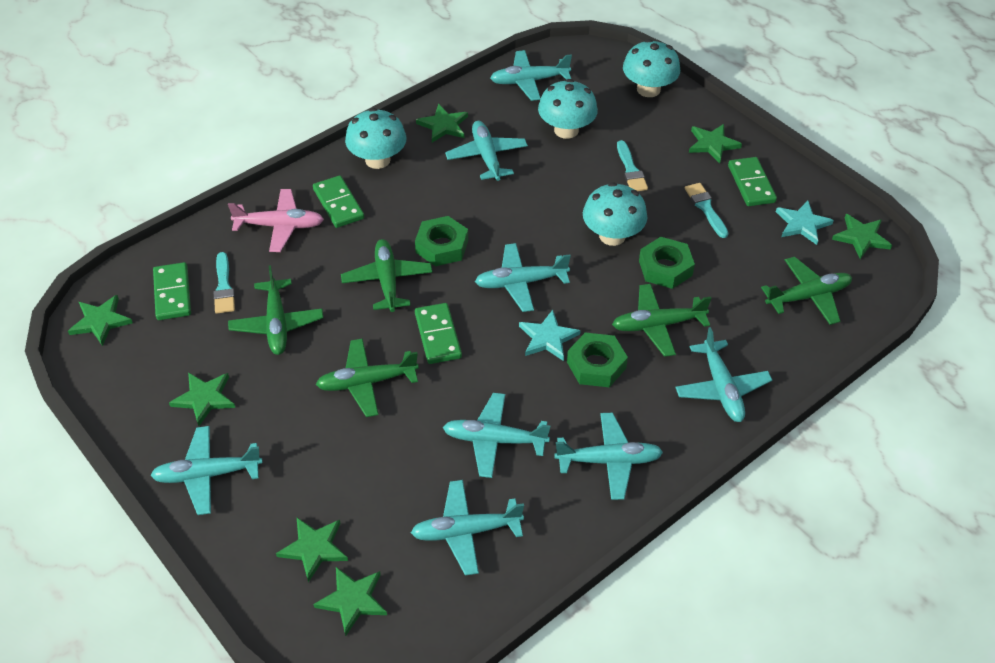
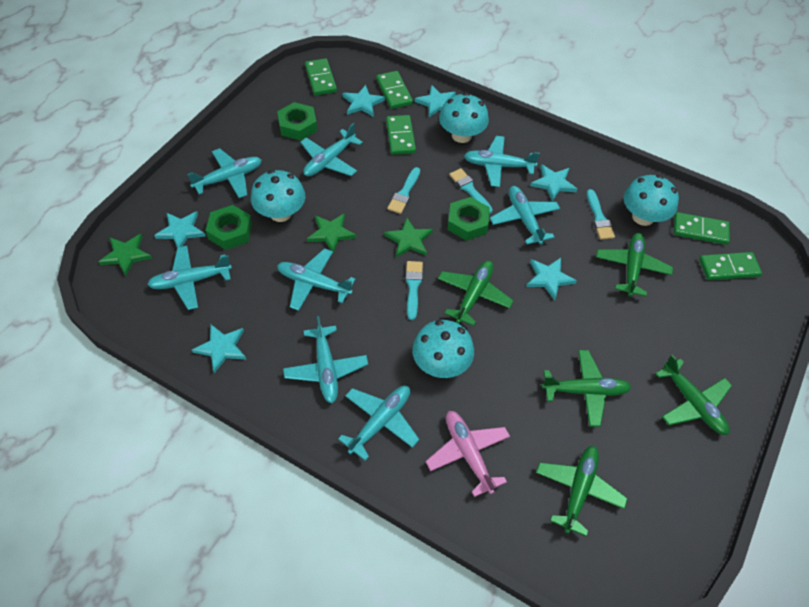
green domino: 4 -> 5
green star: 7 -> 3
turquoise brush: 3 -> 4
turquoise star: 2 -> 6

